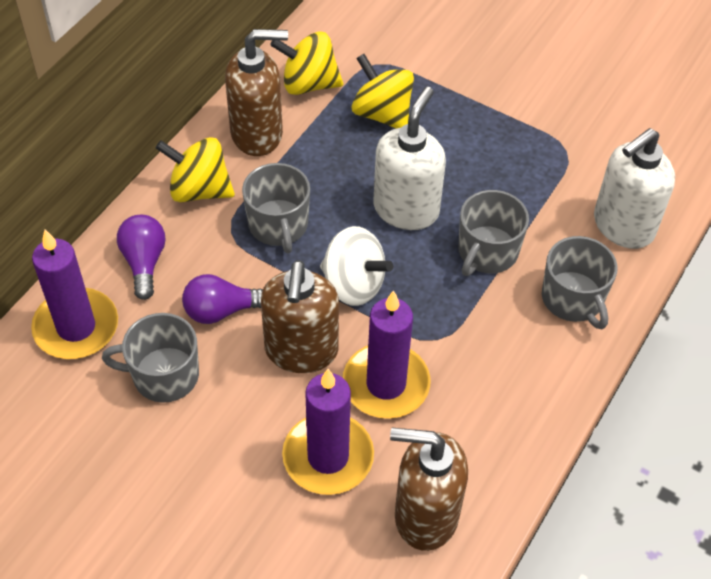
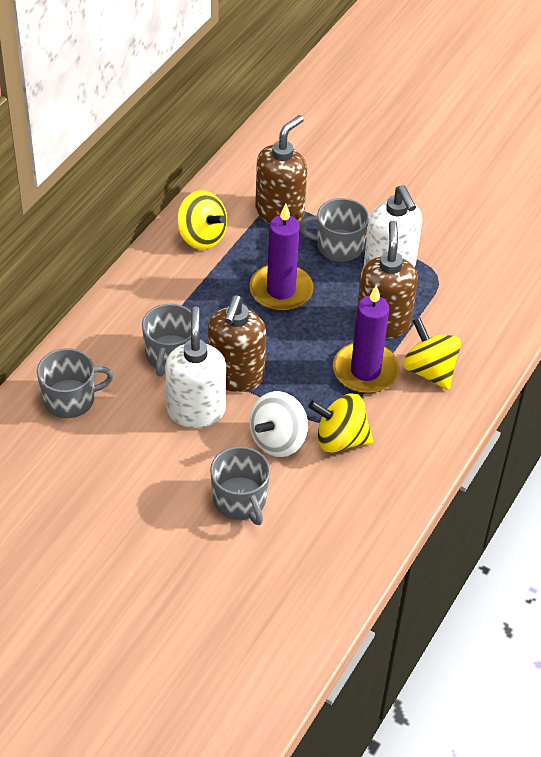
purple candle: 3 -> 2
purple light bulb: 2 -> 0

